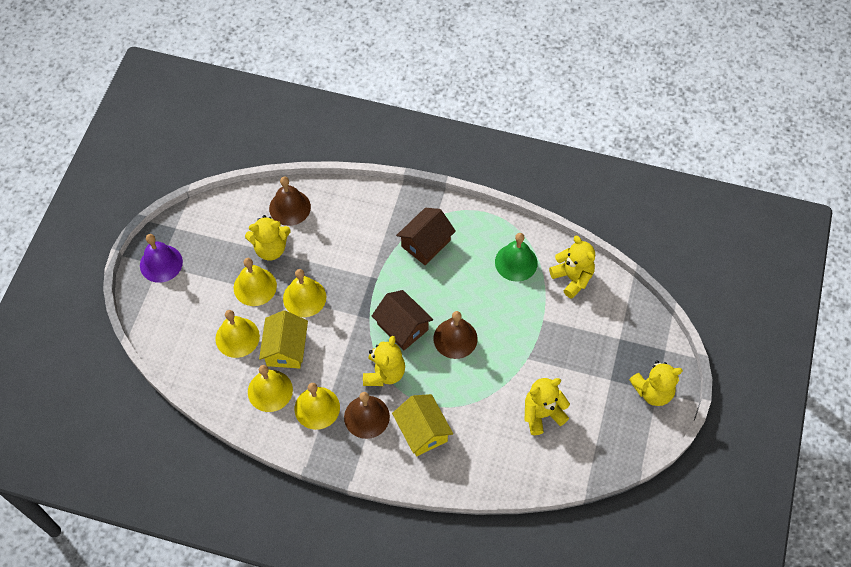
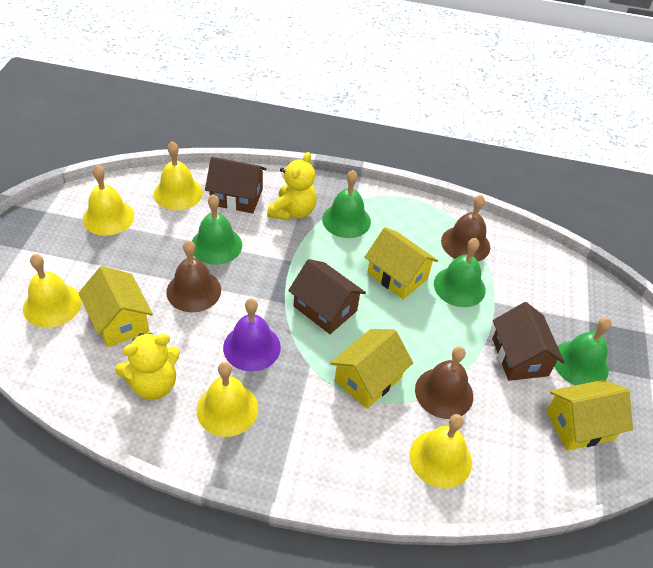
brown house: 2 -> 3
green bell: 1 -> 4
yellow house: 2 -> 4
yellow teddy bear: 5 -> 2

